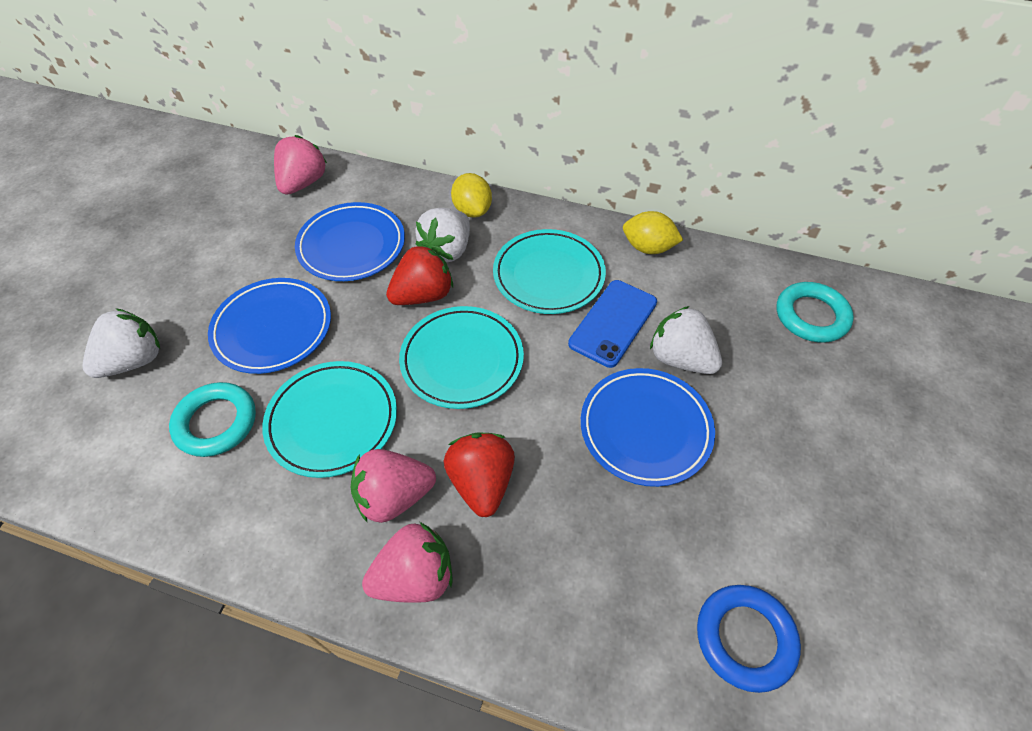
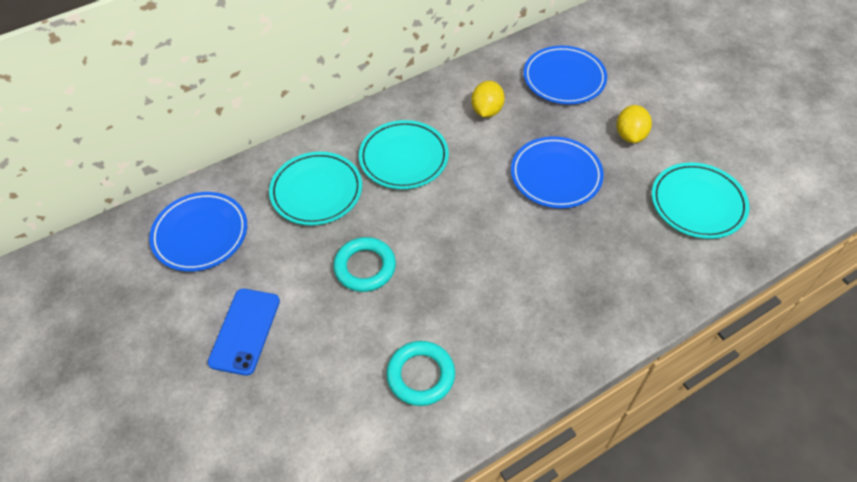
blue ring: 1 -> 0
pink strawberry: 3 -> 0
red strawberry: 2 -> 0
white strawberry: 3 -> 0

